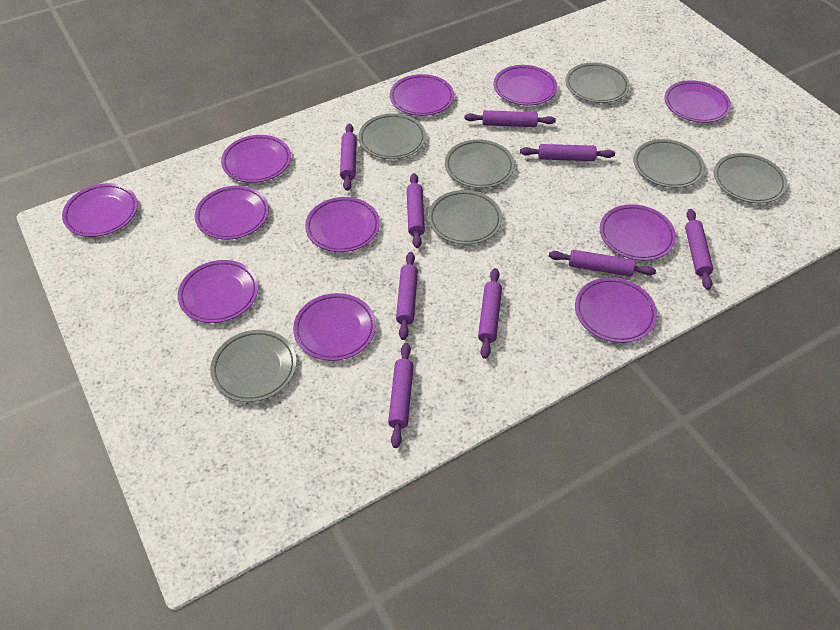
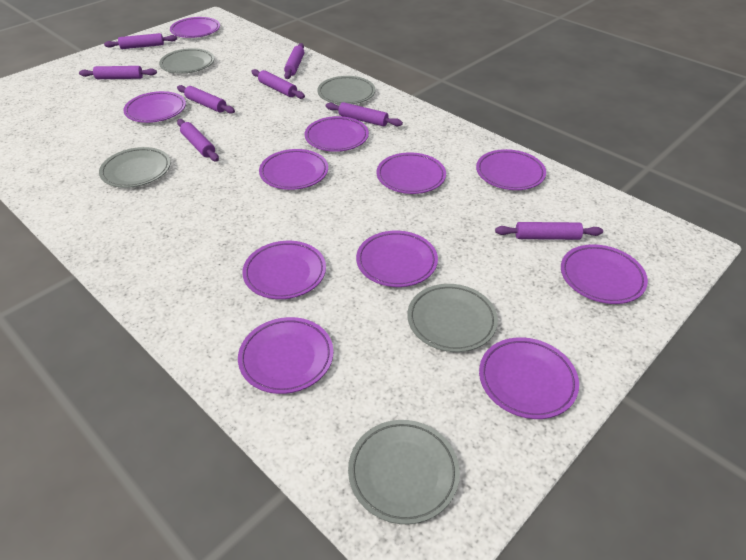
grey plate: 7 -> 5
purple rolling pin: 9 -> 8

